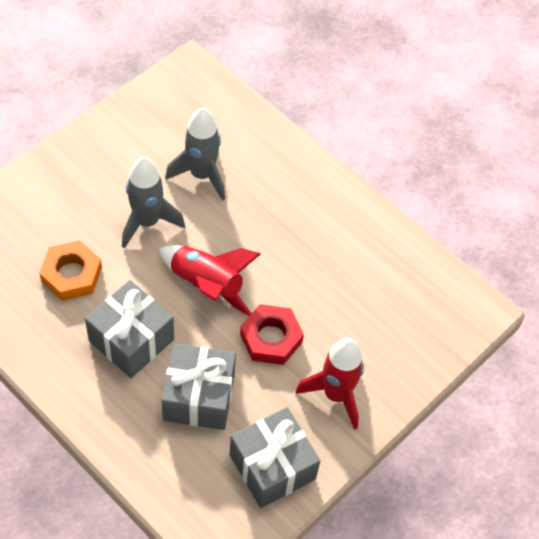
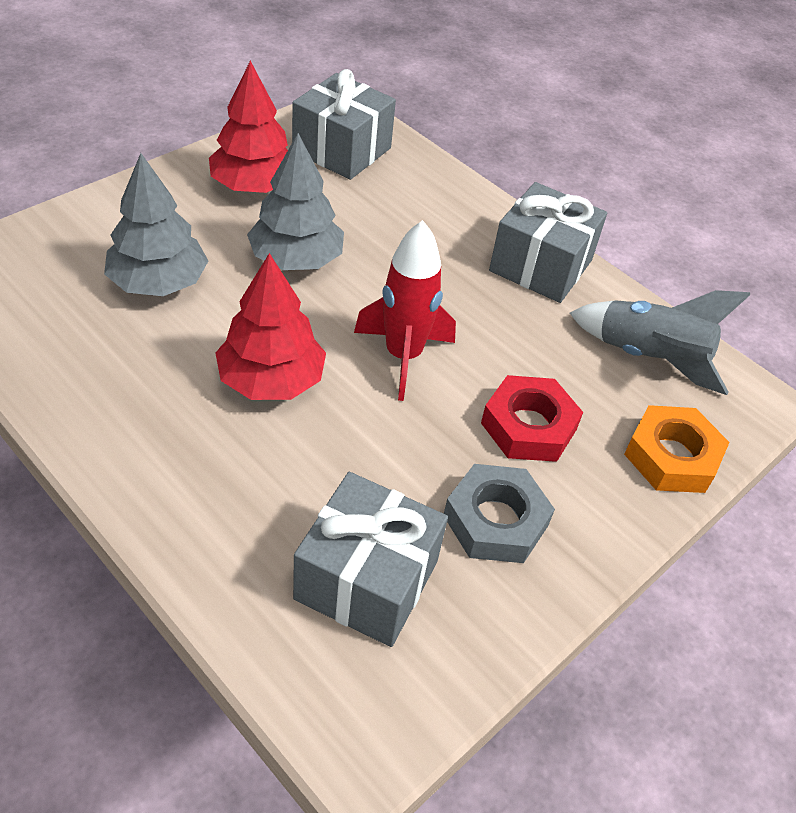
grey nut: 0 -> 1
grey rocket: 2 -> 1
grey tree: 0 -> 2
red rocket: 2 -> 1
red tree: 0 -> 2

